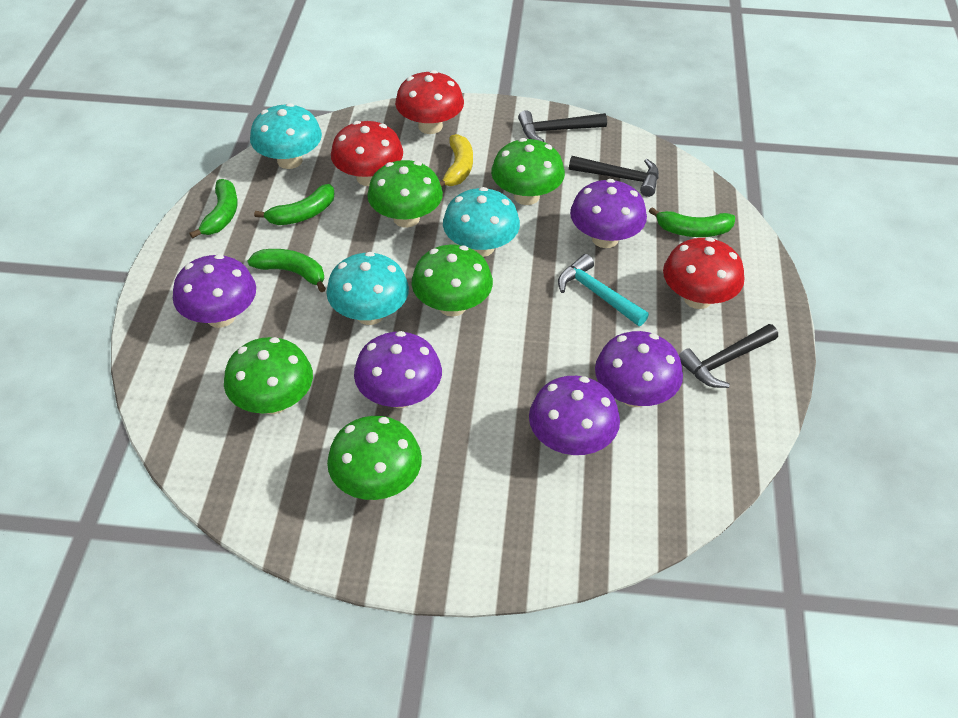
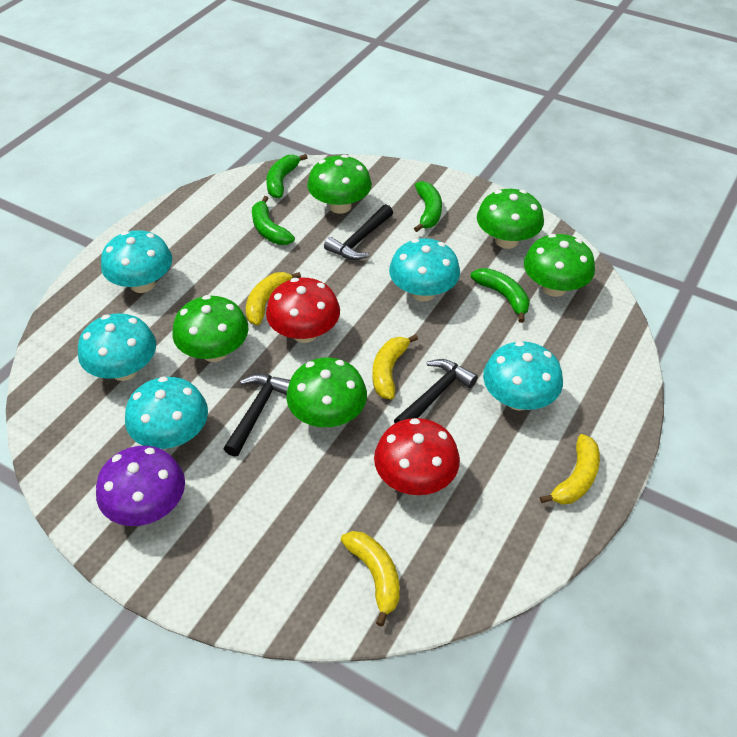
purple mushroom: 5 -> 1
red mushroom: 3 -> 2
turquoise hammer: 1 -> 0
turquoise mushroom: 3 -> 5
yellow banana: 1 -> 4

